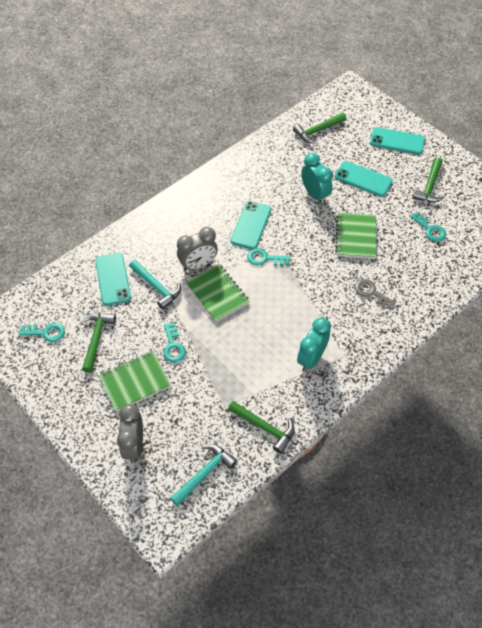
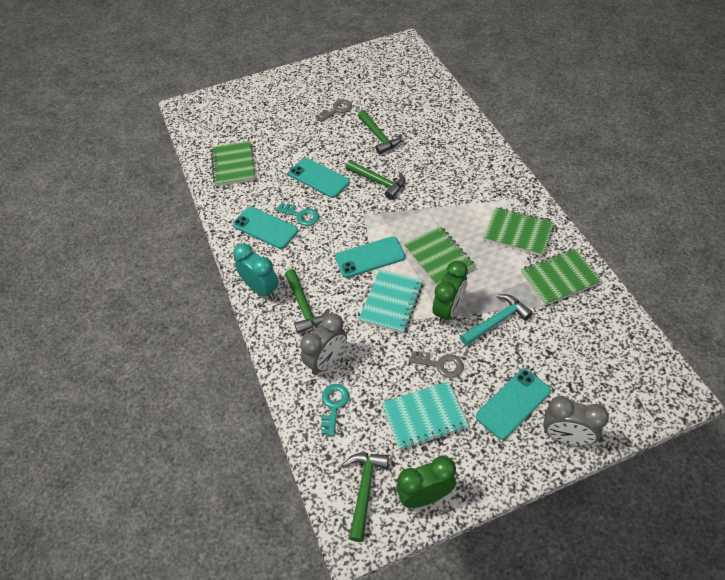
green clock: 0 -> 2
green notebook: 3 -> 4
grey key: 1 -> 2
turquoise clock: 2 -> 1
turquoise hammer: 2 -> 1
turquoise key: 4 -> 2
turquoise notebook: 0 -> 2

